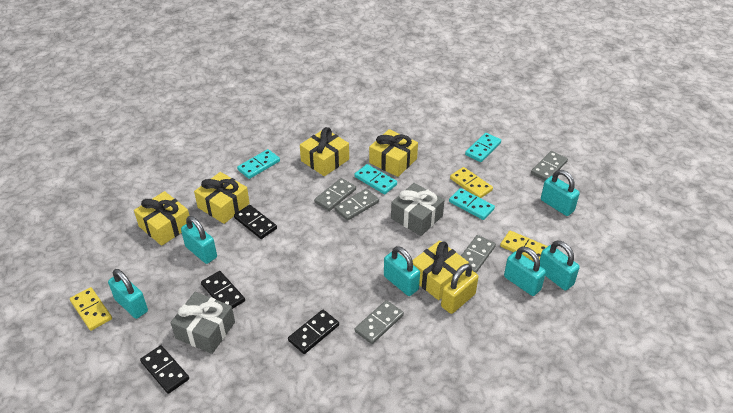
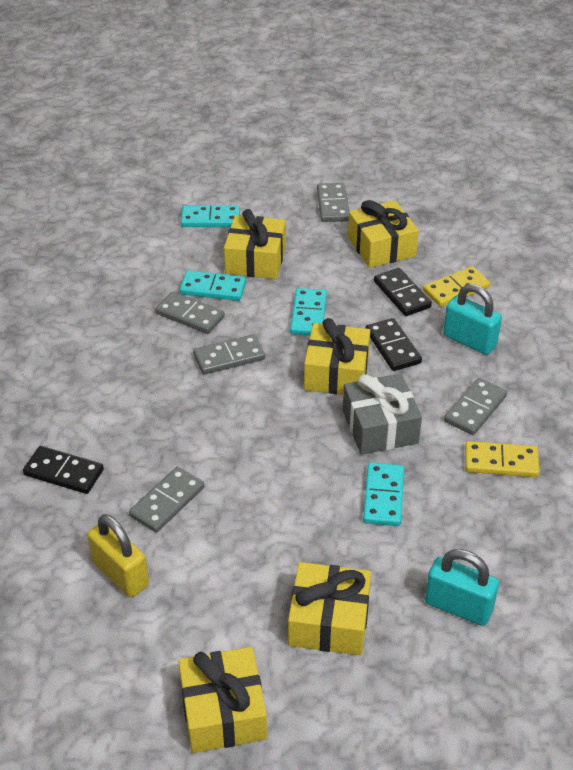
black domino: 4 -> 3
grey gift: 2 -> 1
turquoise padlock: 6 -> 2
yellow domino: 3 -> 2

